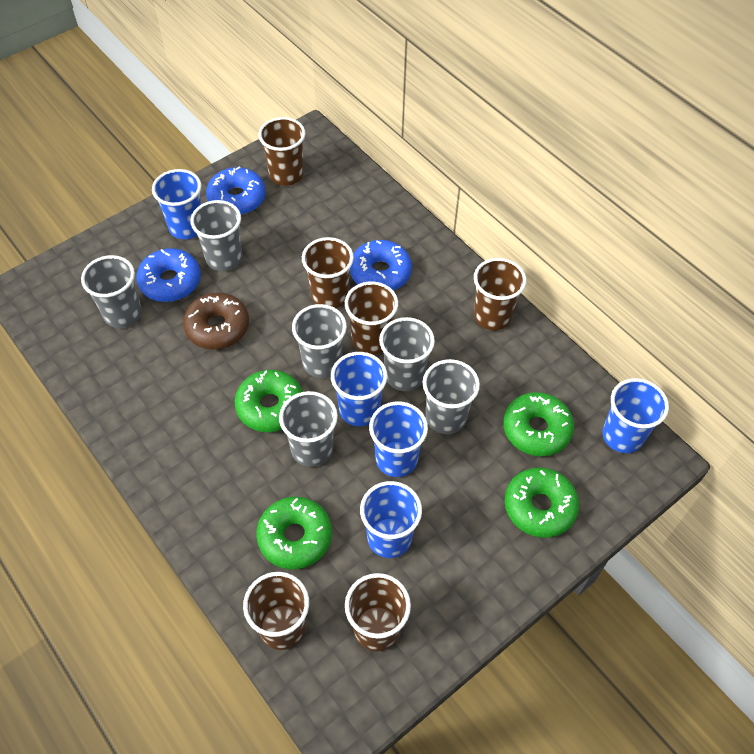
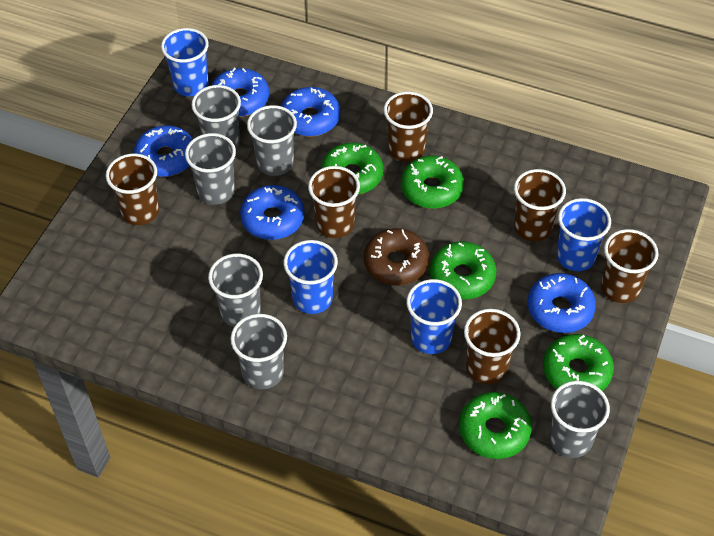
blue cup: 5 -> 4
blue donut: 3 -> 5
green donut: 4 -> 5

